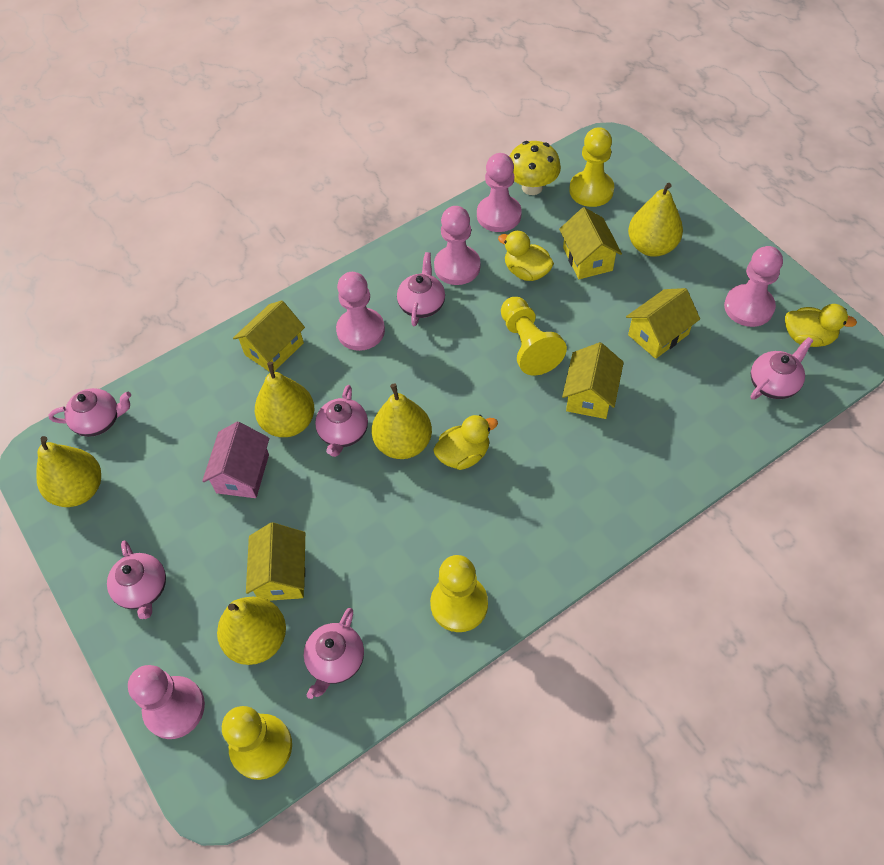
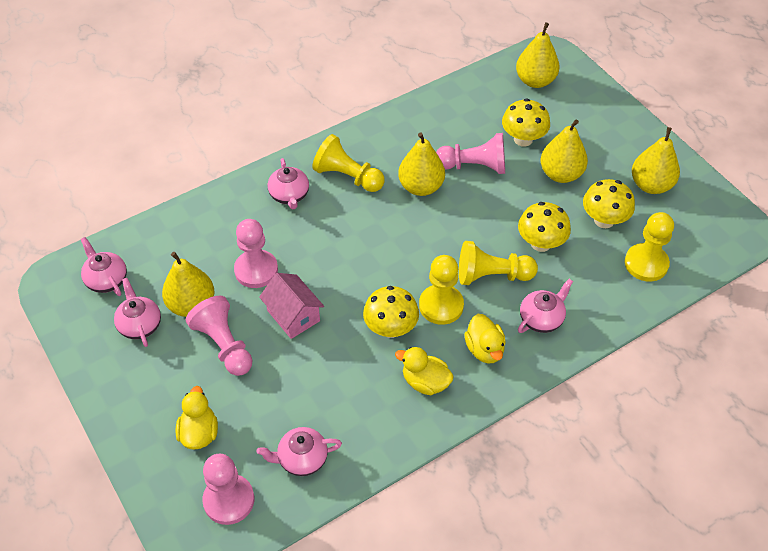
pink pawn: 5 -> 4
pink teapot: 6 -> 5
yellow house: 5 -> 0
yellow mushroom: 1 -> 4

